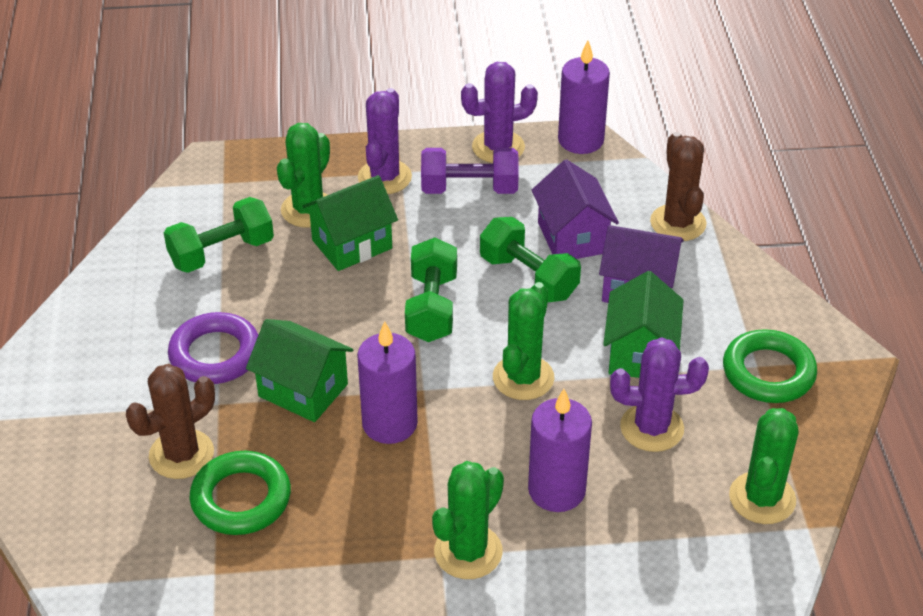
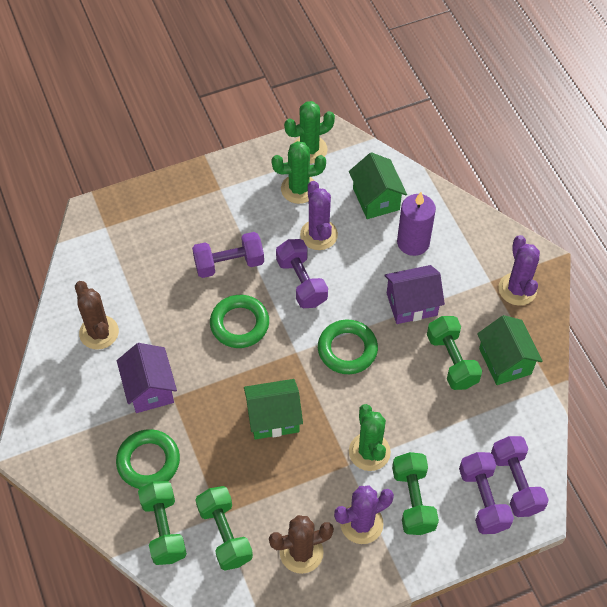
green cactus: 4 -> 3
green dumbbell: 3 -> 4
green ring: 2 -> 3
purple candle: 3 -> 1
purple dumbbell: 1 -> 4
purple ring: 1 -> 0

